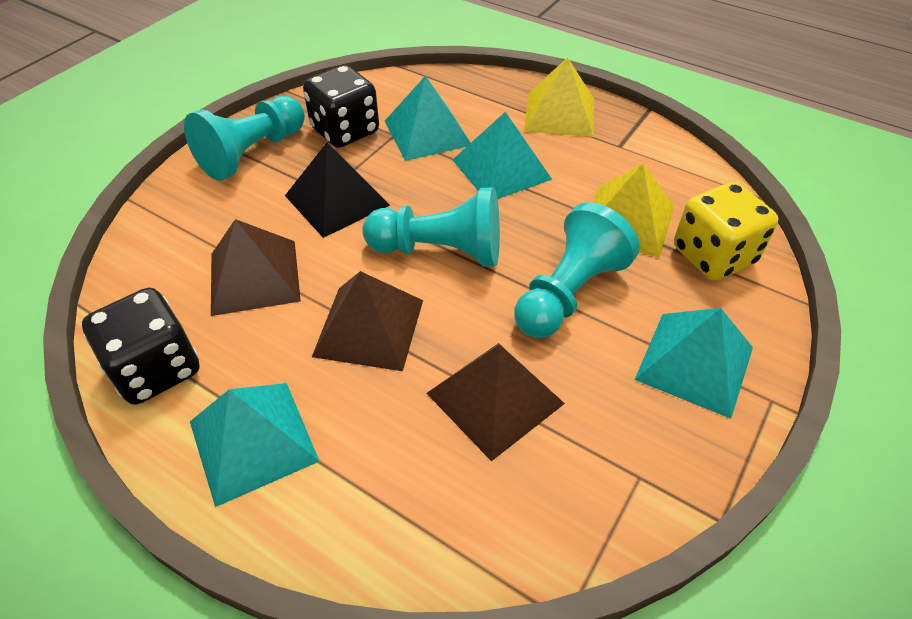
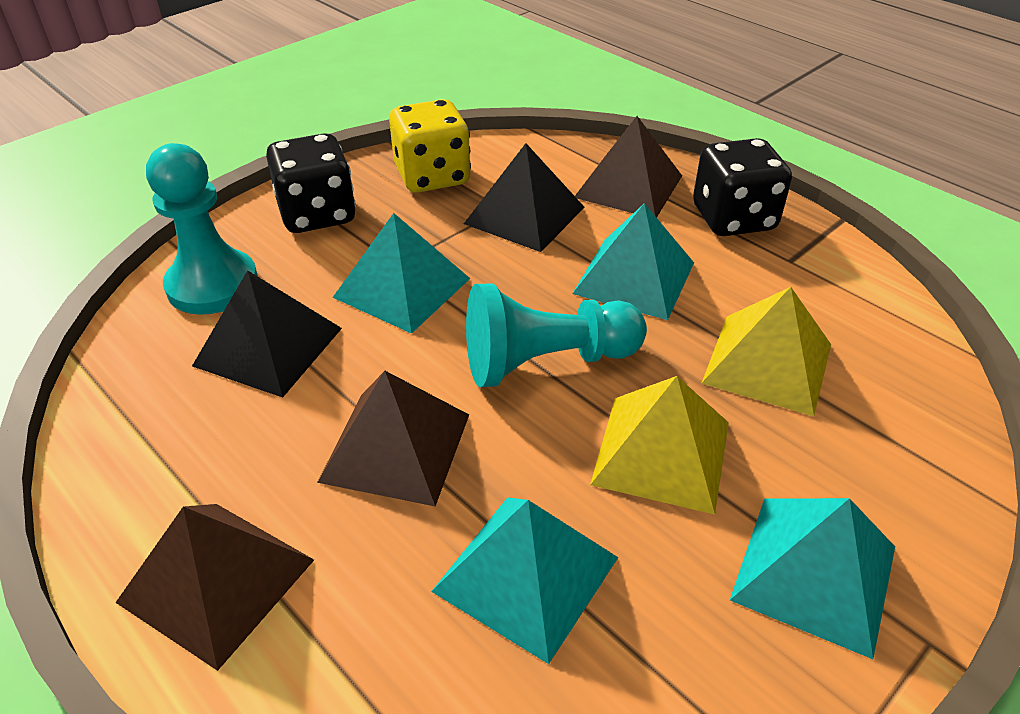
black pyramid: 1 -> 2
turquoise pawn: 3 -> 2

